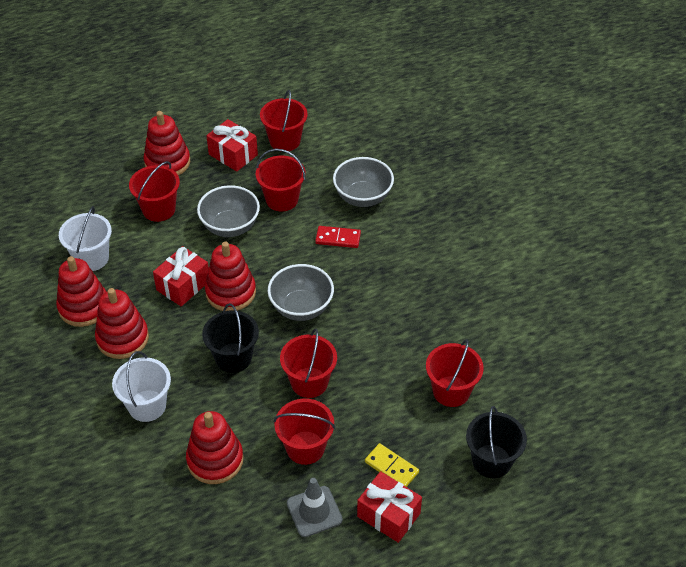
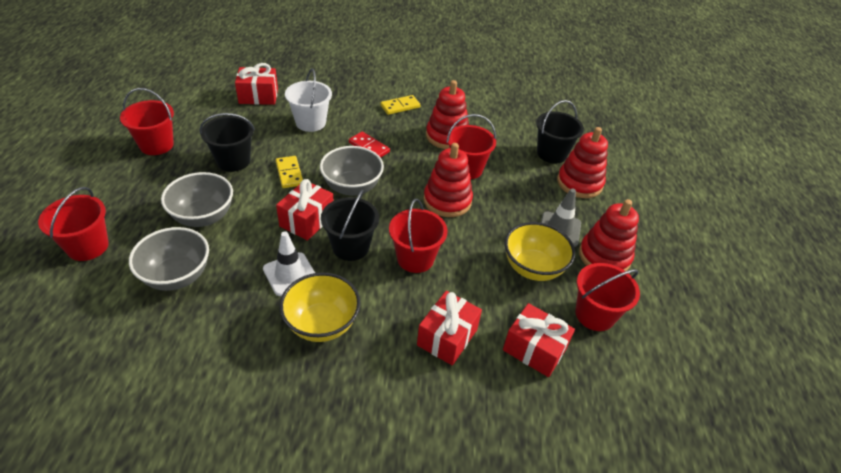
black bucket: 2 -> 3
red bucket: 6 -> 5
red gift: 3 -> 4
red stacking toy: 5 -> 4
white bucket: 2 -> 1
white traffic cone: 0 -> 1
yellow bowl: 0 -> 2
yellow domino: 1 -> 2

